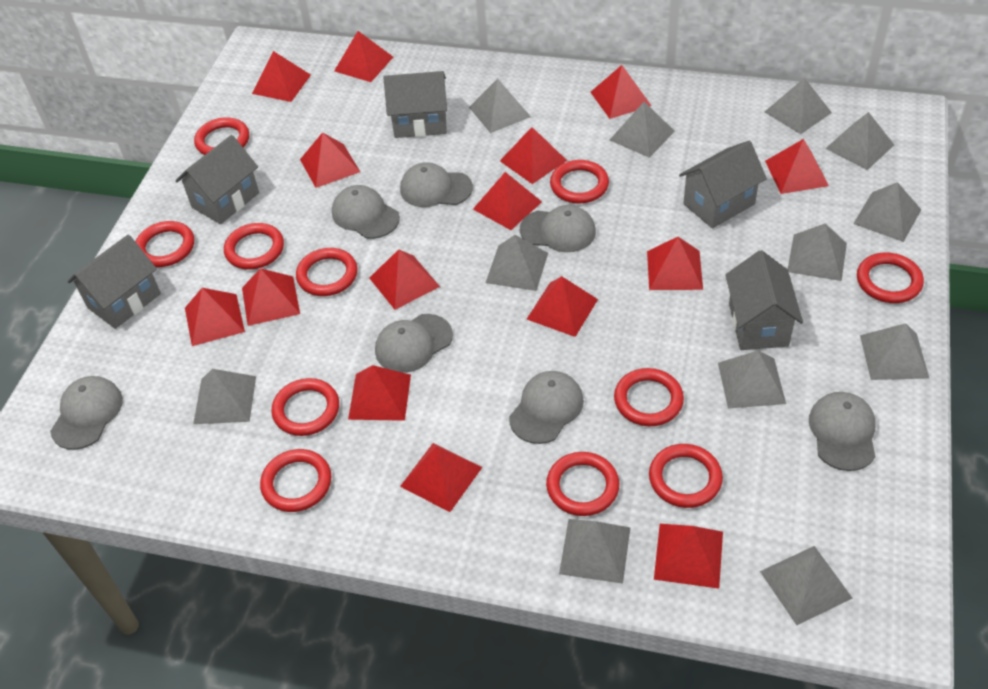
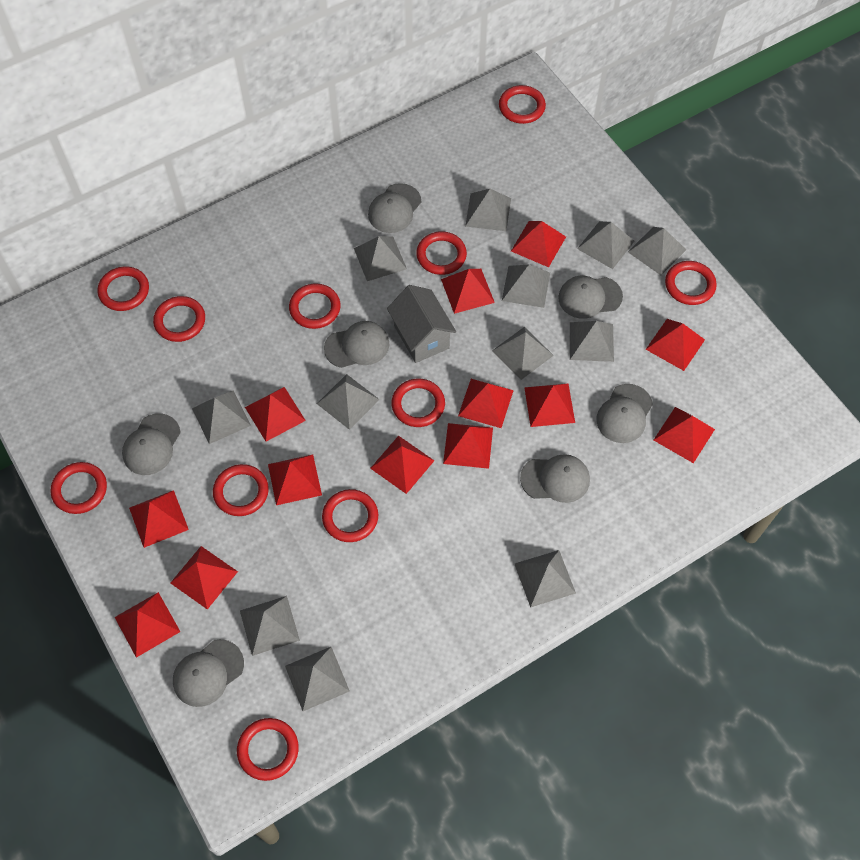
grey house: 5 -> 1
red pyramid: 15 -> 13

